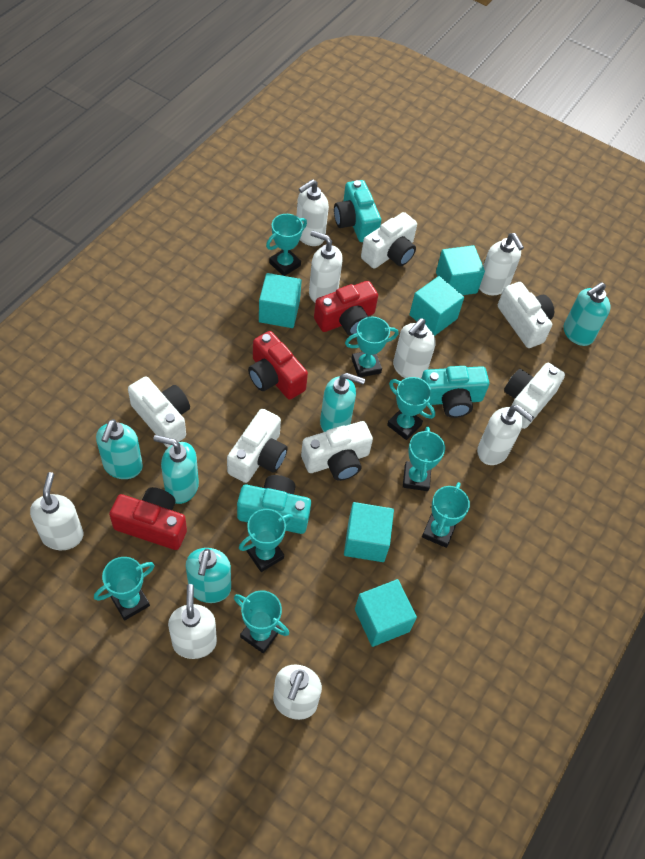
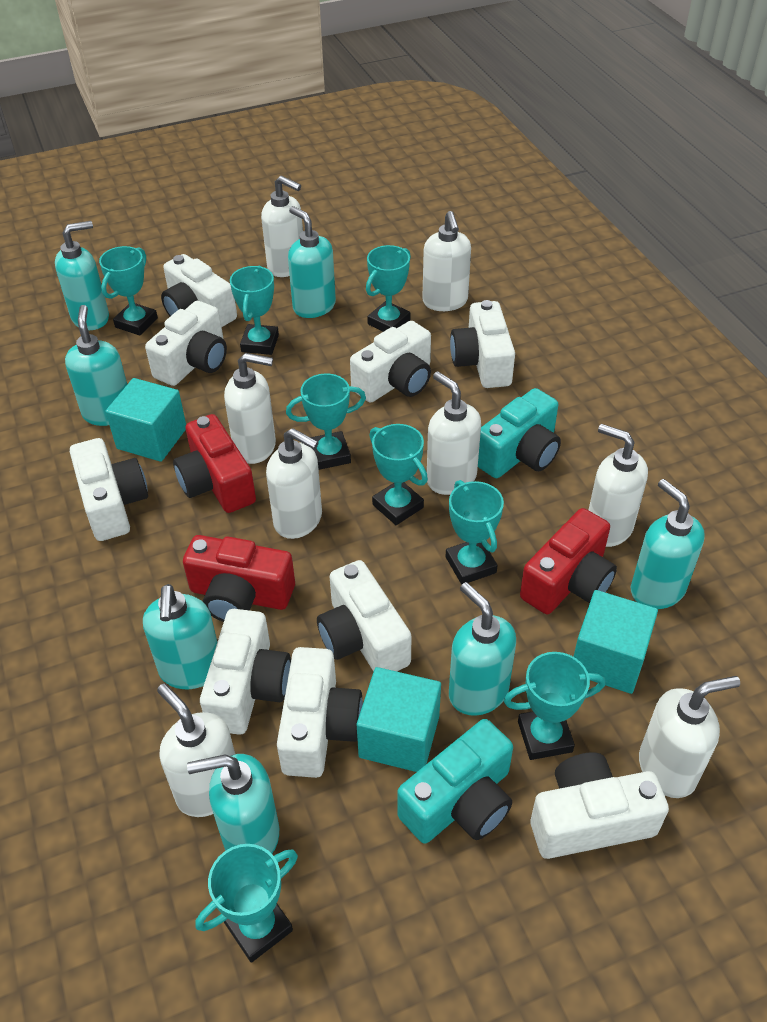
turquoise camera: 3 -> 2
turquoise cube: 5 -> 3
turquoise soap dispenser: 5 -> 7
white camera: 6 -> 9

